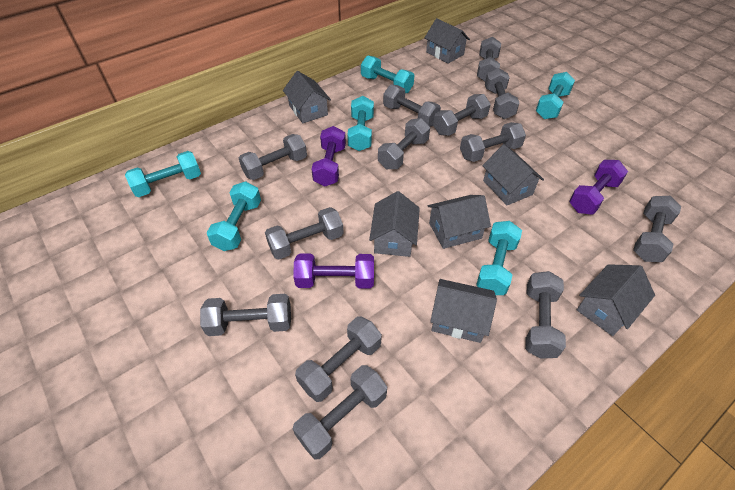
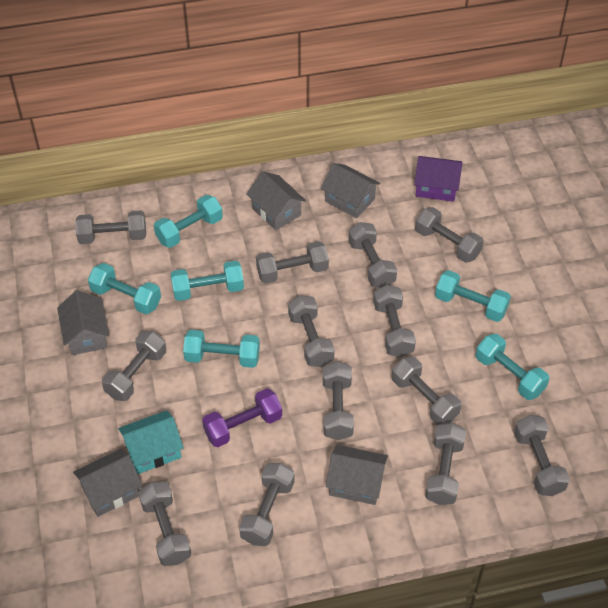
grey house: 7 -> 5
purple dumbbell: 3 -> 1
purple house: 0 -> 1
turquoise house: 0 -> 1

